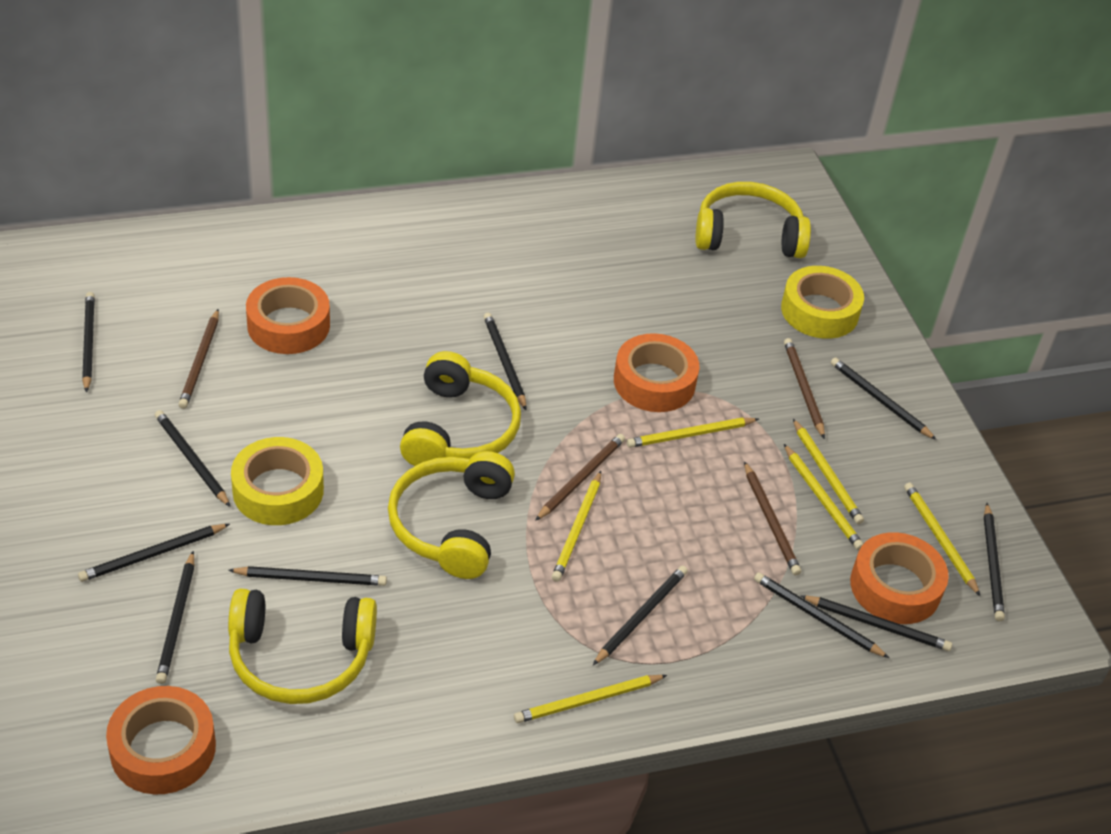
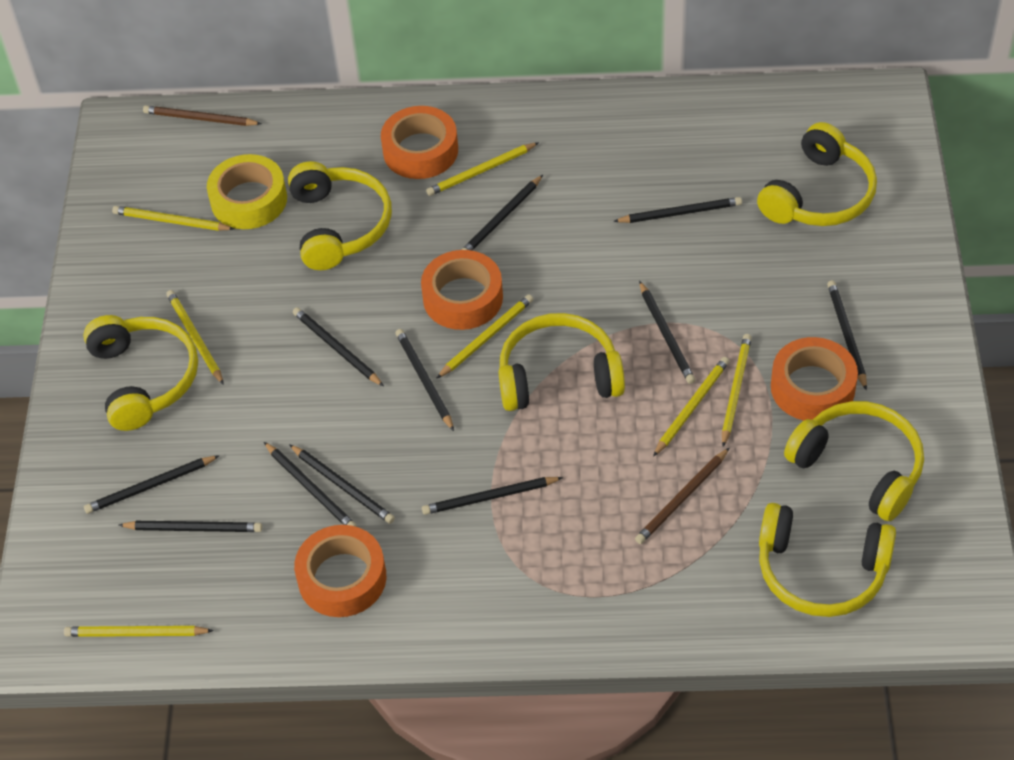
brown pencil: 4 -> 2
yellow headphones: 4 -> 6
yellow pencil: 6 -> 7
yellow tape: 2 -> 1

